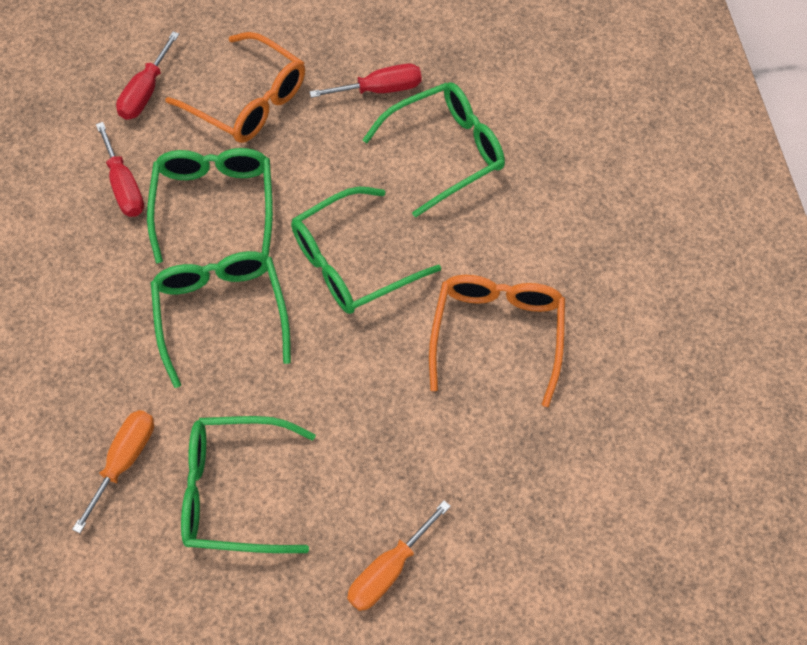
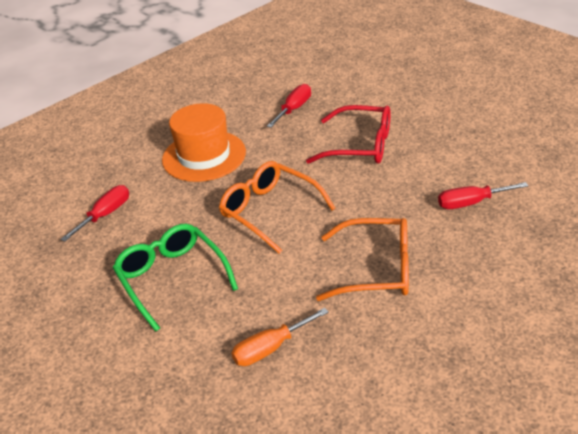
green glasses: 5 -> 1
orange hat: 0 -> 1
orange screwdriver: 2 -> 1
red glasses: 0 -> 1

